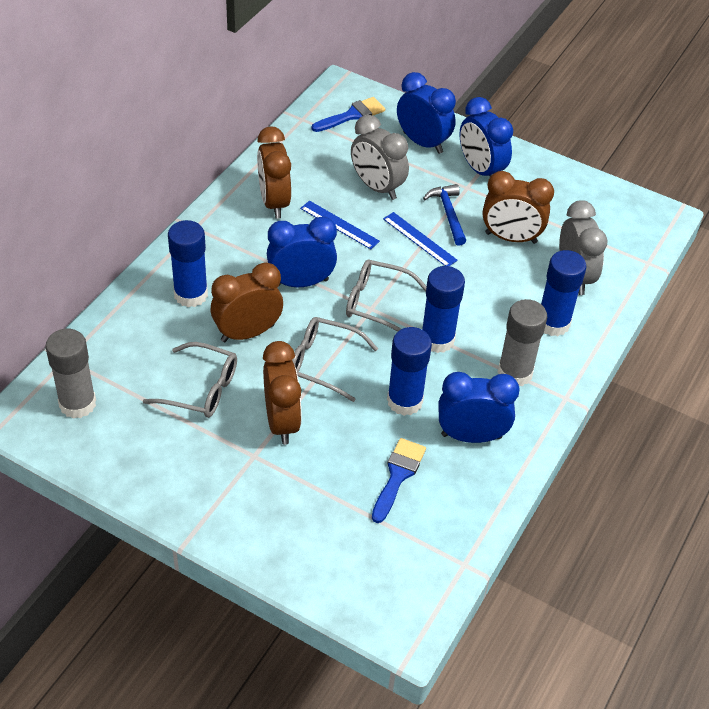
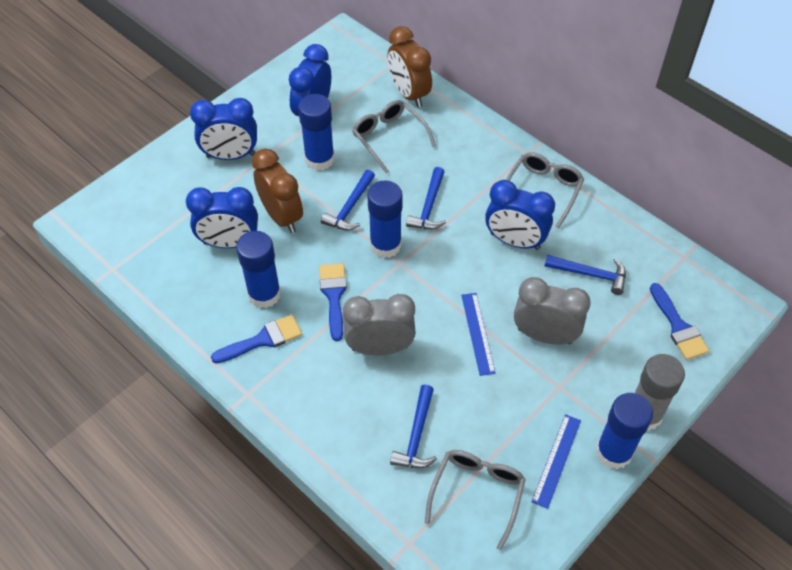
blue brush: 2 -> 3
blue hammer: 1 -> 4
brown clock: 4 -> 2
grey glue stick: 2 -> 1

